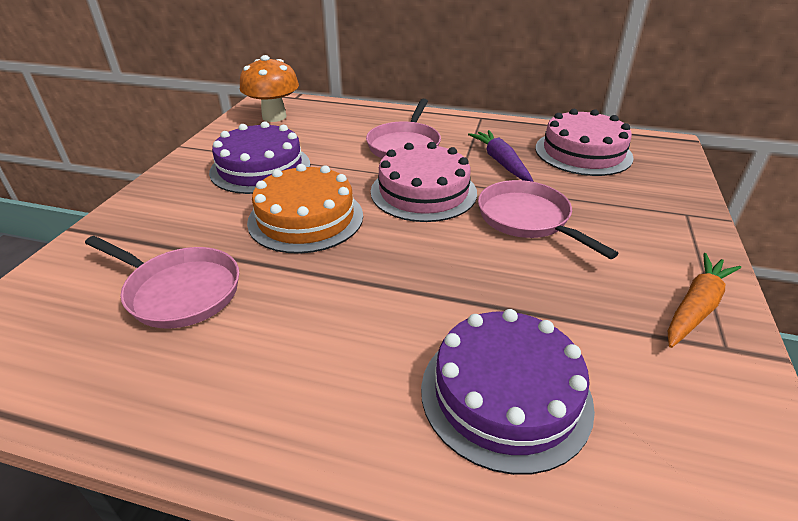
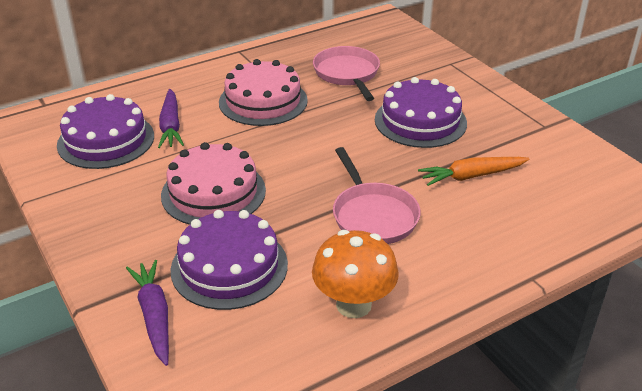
orange cake: 1 -> 0
pink pan: 3 -> 2
purple cake: 2 -> 3
purple carrot: 1 -> 2

